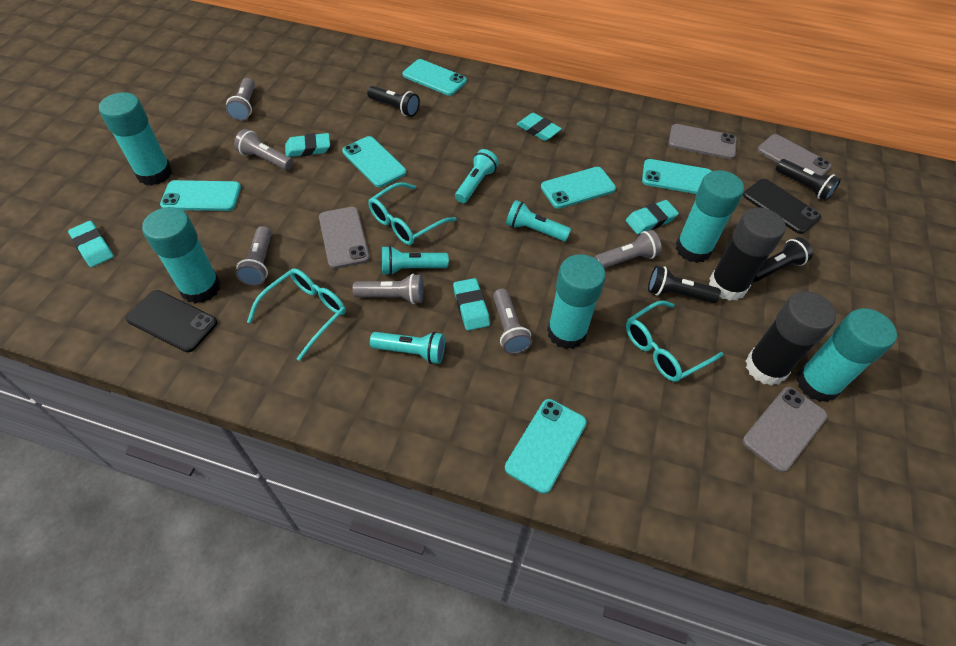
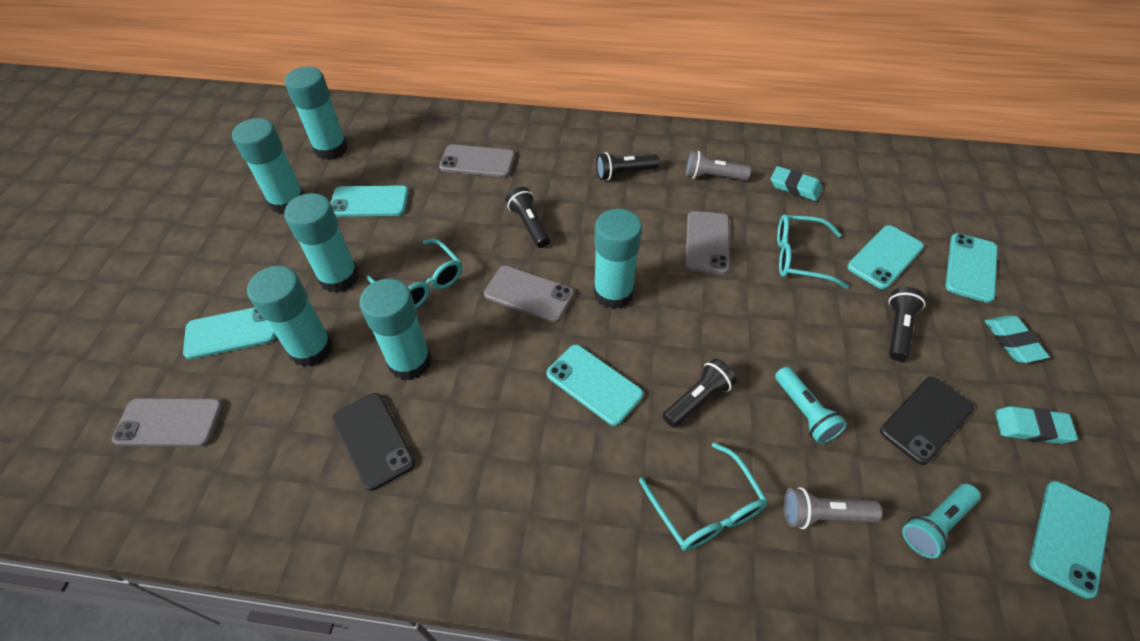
black glue stick: 2 -> 0
grey flashlight: 6 -> 2
turquoise eraser: 5 -> 3
turquoise flashlight: 4 -> 2
turquoise glue stick: 5 -> 6

